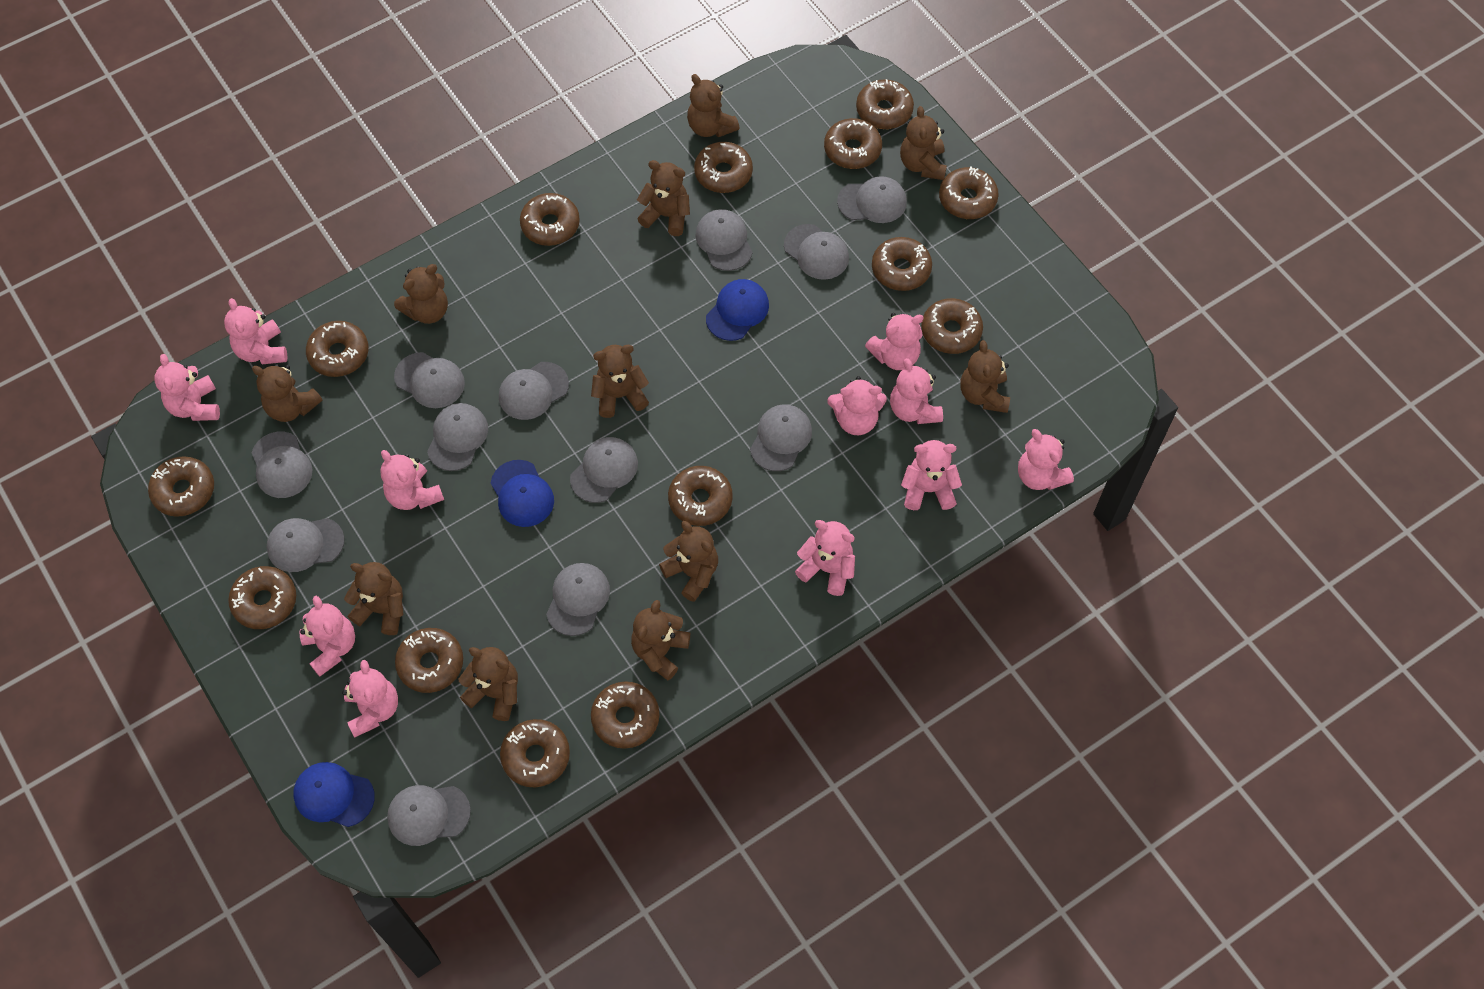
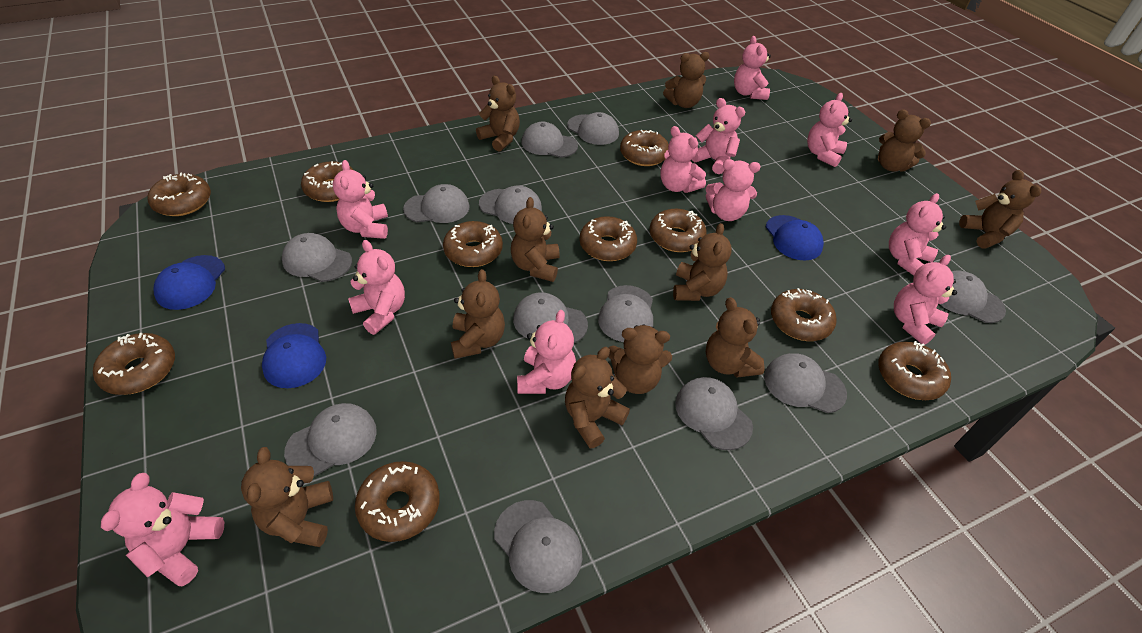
brown donut: 14 -> 10

